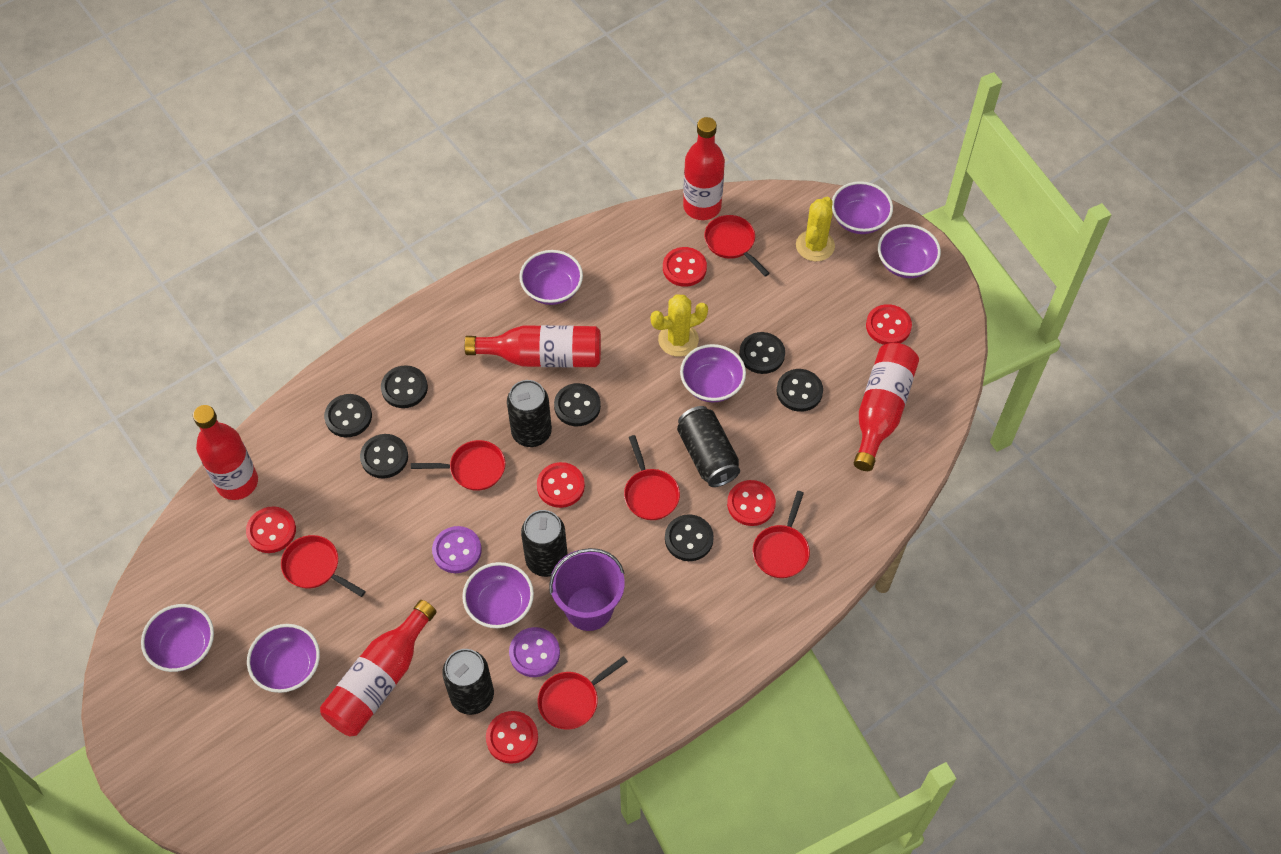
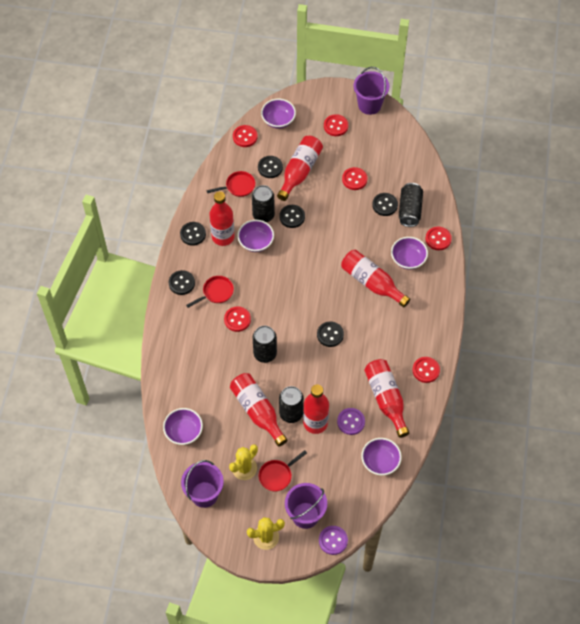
black button: 7 -> 6
purple bowl: 7 -> 5
purple bucket: 1 -> 3
red bottle: 5 -> 6
red pan: 6 -> 3

